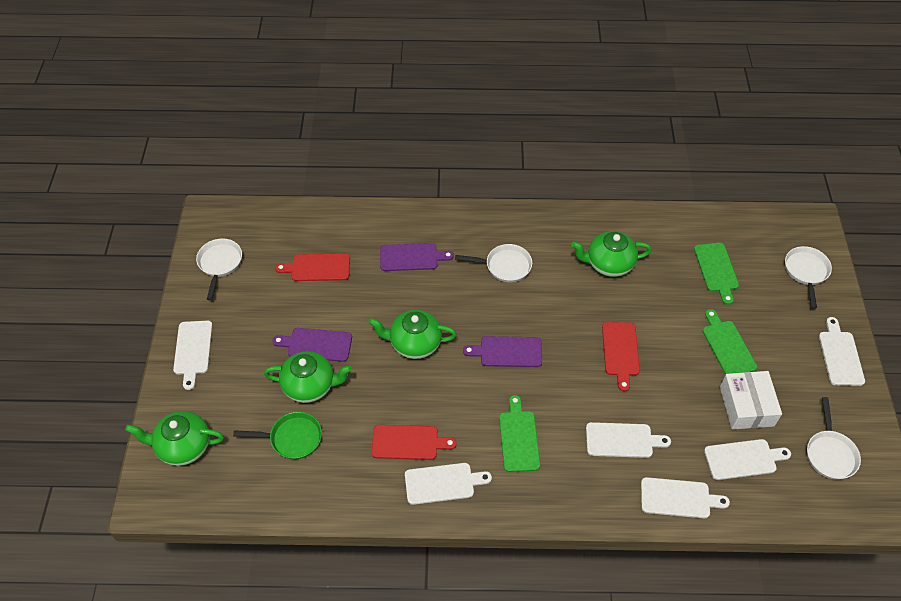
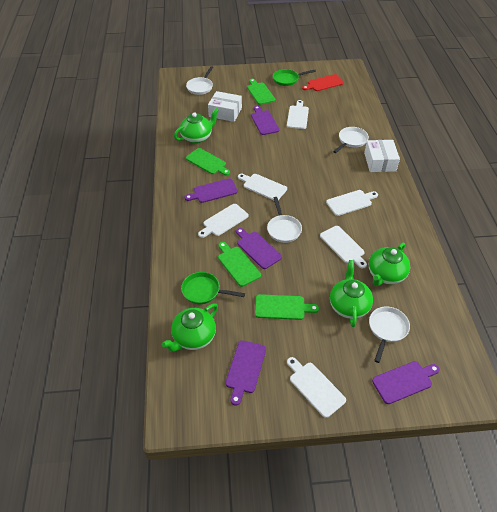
green cutting board: 3 -> 4
green pan: 1 -> 2
purple cutting board: 3 -> 5
red cutting board: 3 -> 1
white box: 1 -> 2

